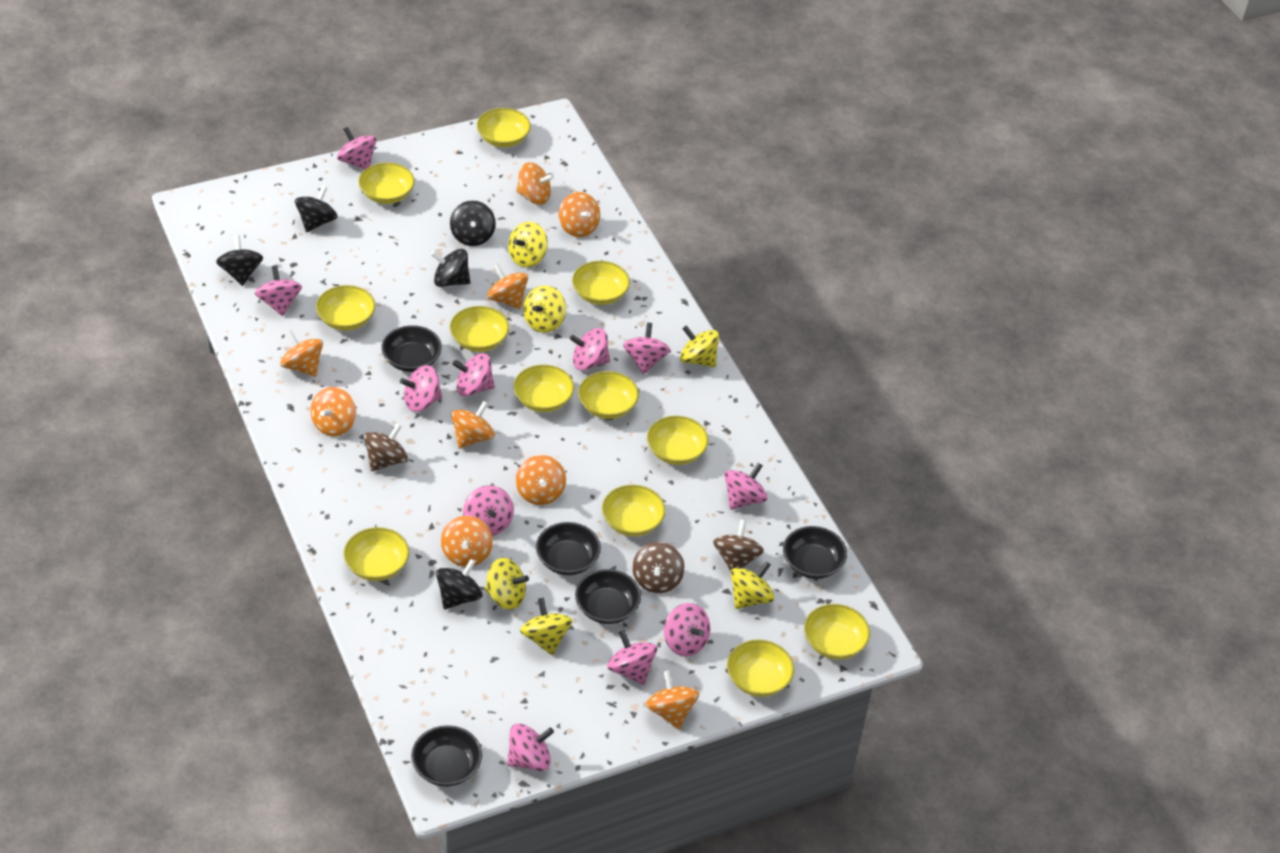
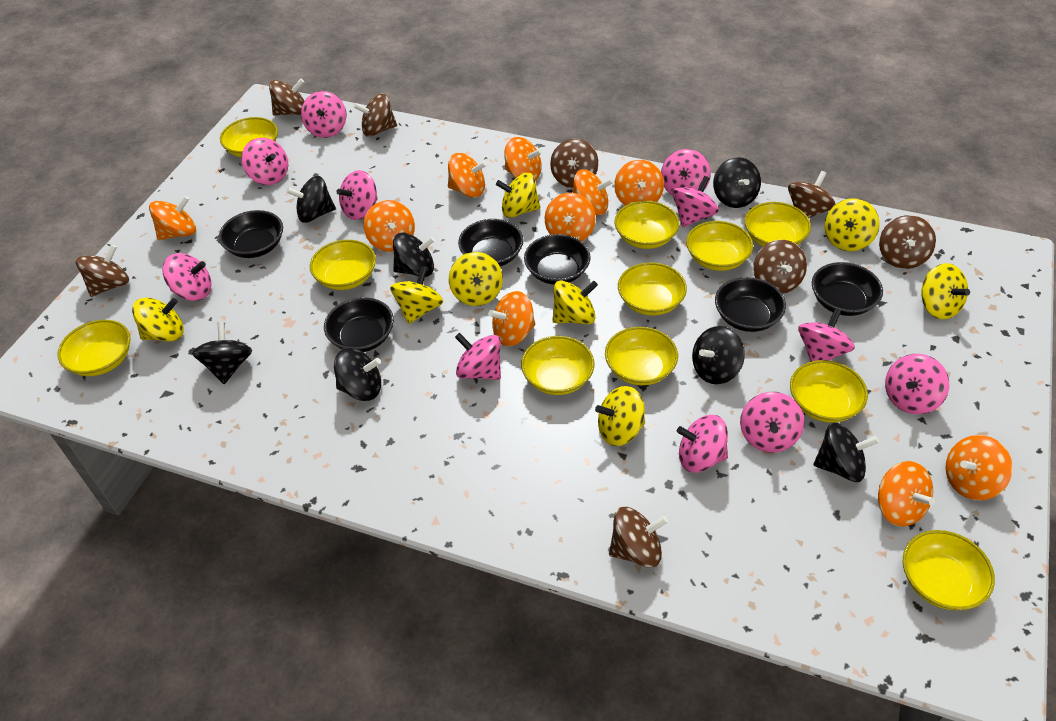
black bowl: 5 -> 6
black spinning top: 5 -> 7
brown spinning top: 3 -> 8
orange spinning top: 9 -> 10
yellow bowl: 12 -> 11
yellow spinning top: 6 -> 8

